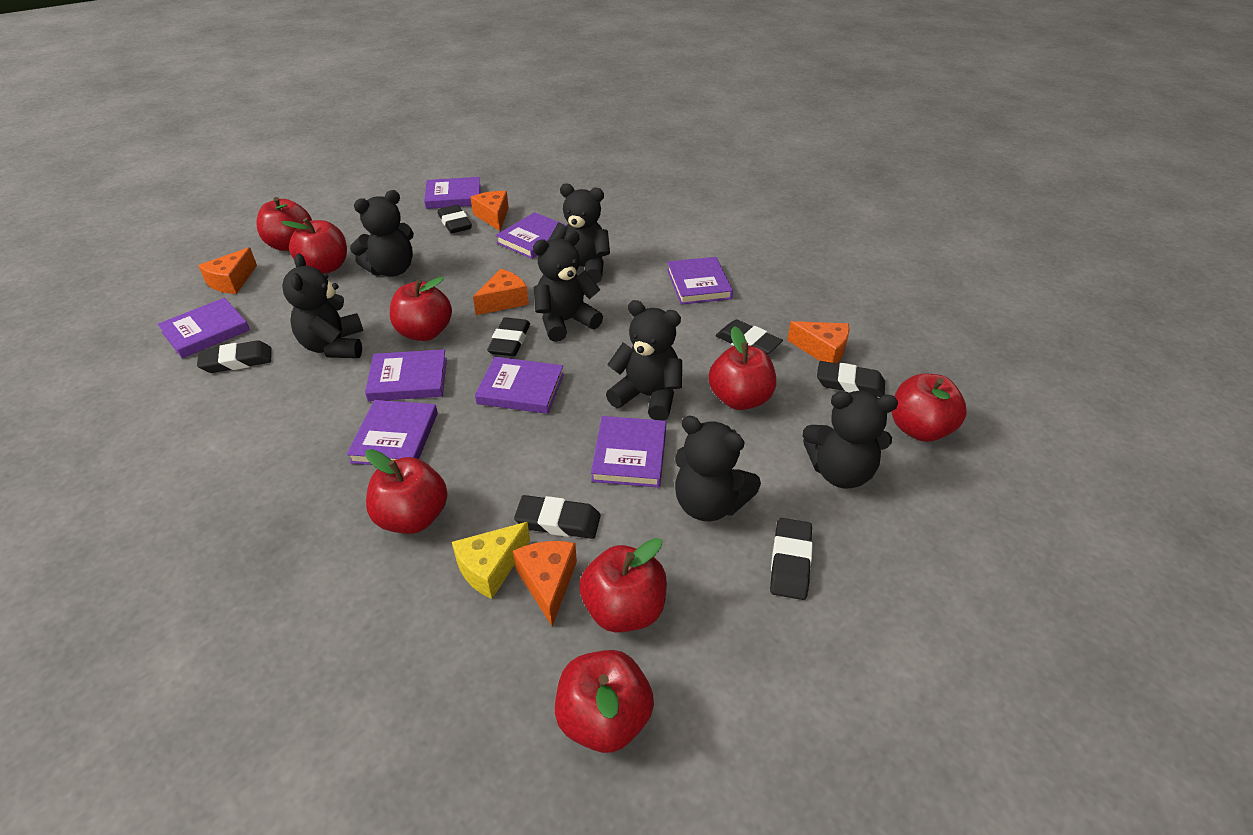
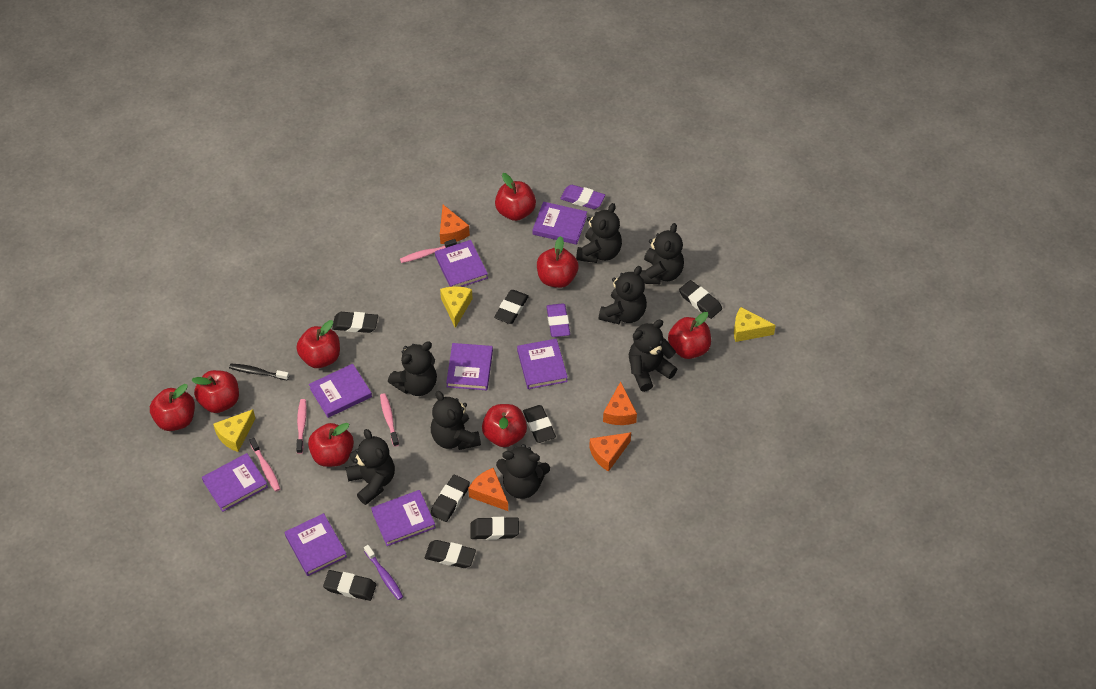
black eraser: 7 -> 8
black teddy bear: 7 -> 8
black toothbrush: 0 -> 1
orange cheese: 5 -> 4
pink toothbrush: 0 -> 4
purple eraser: 0 -> 2
purple toothbrush: 0 -> 1
yellow cheese: 1 -> 3

